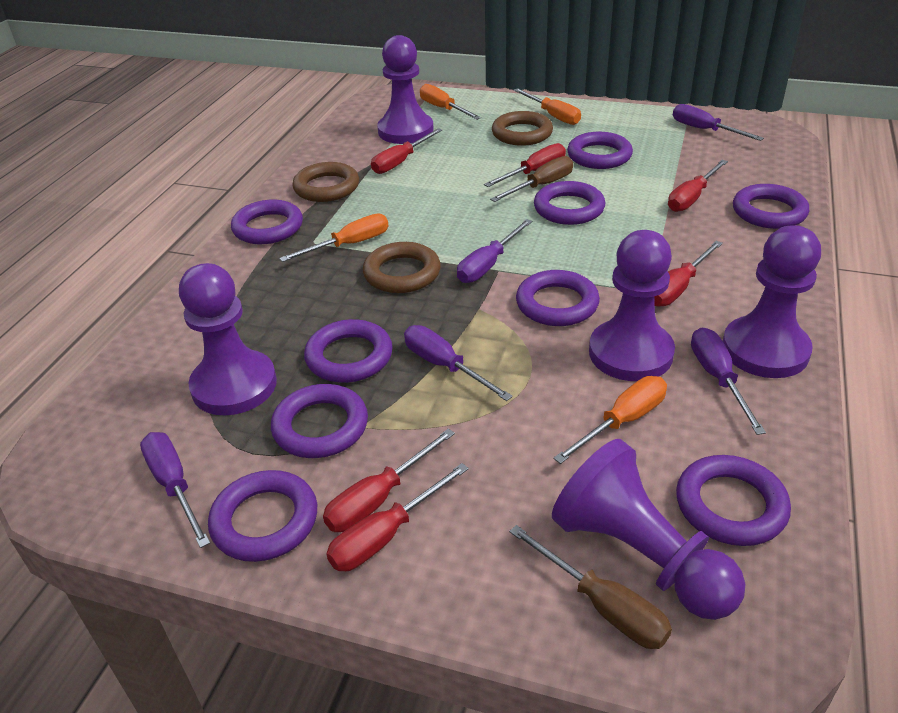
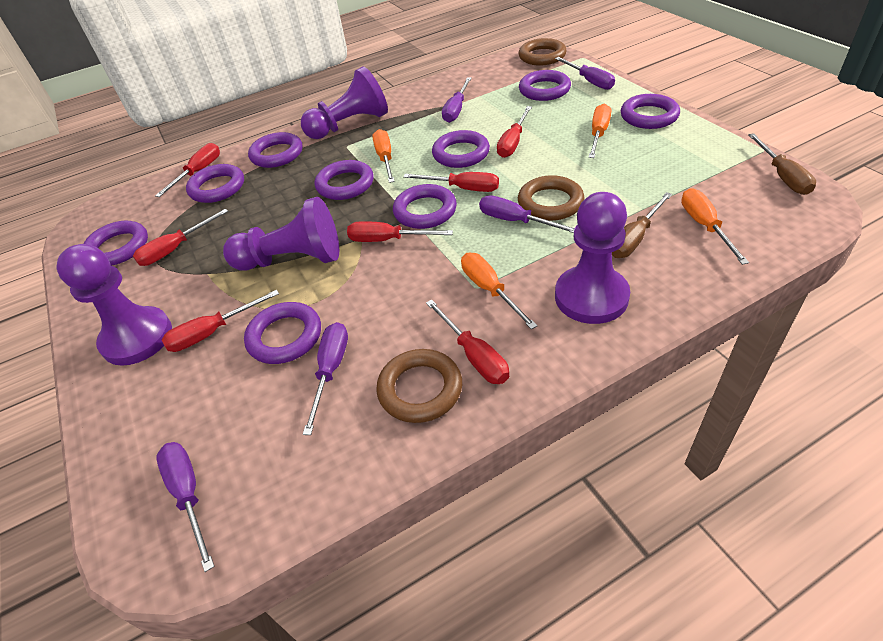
purple pawn: 5 -> 4
red screwdriver: 6 -> 7

